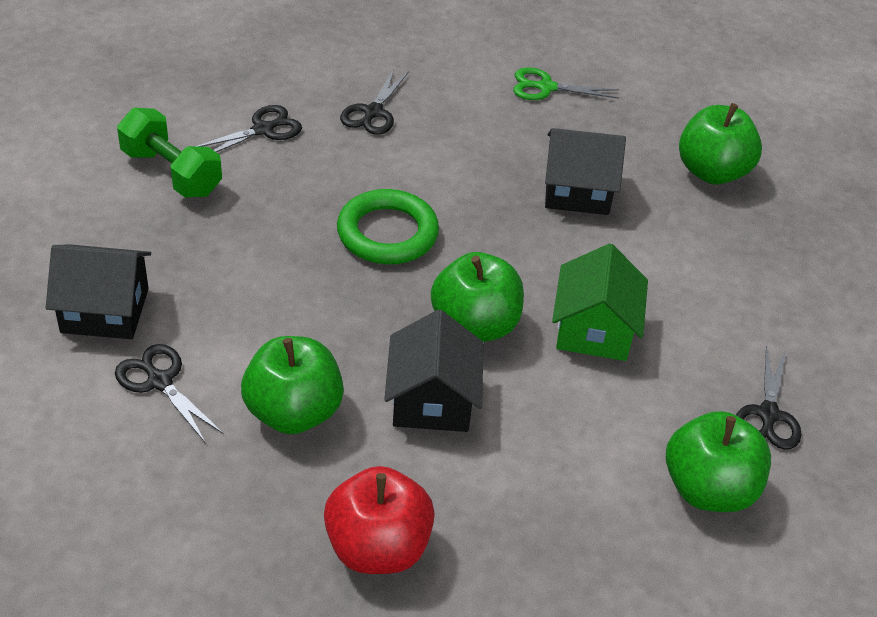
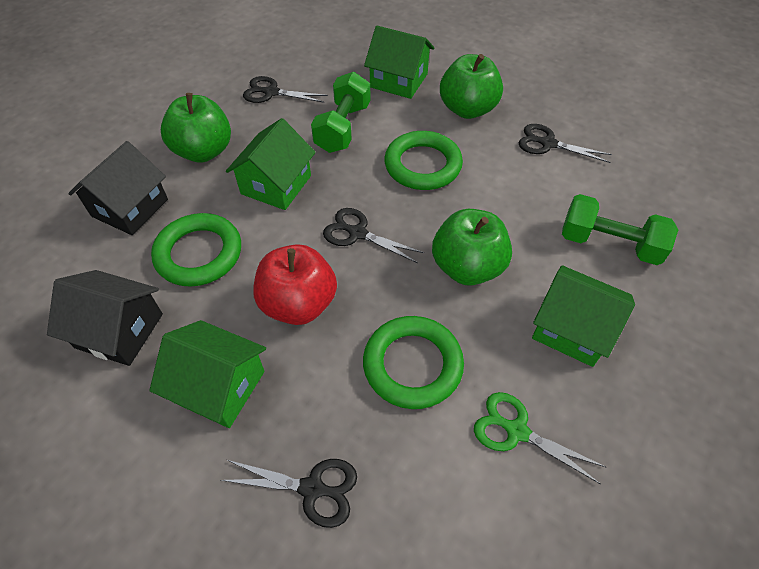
black house: 3 -> 2
green apple: 4 -> 3
green dumbbell: 1 -> 2
green house: 1 -> 4
green ring: 1 -> 3

